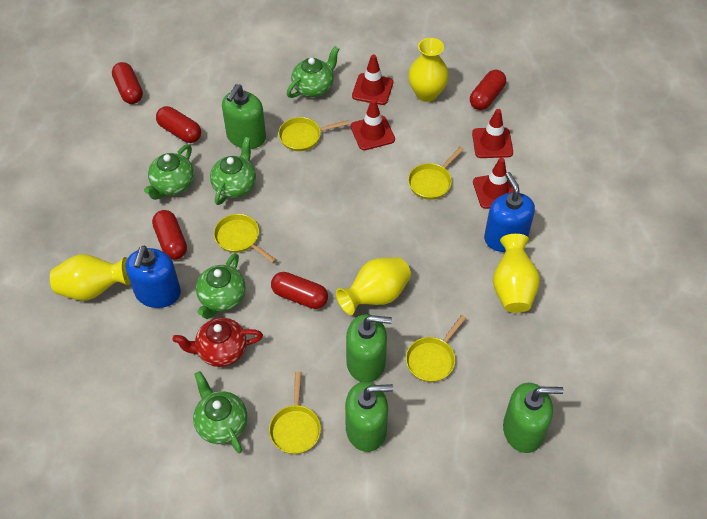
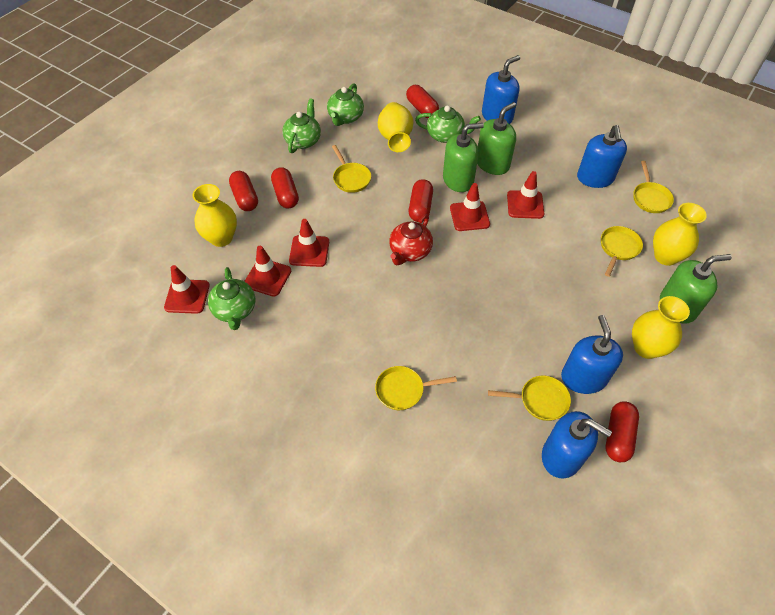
blue soap dispenser: 2 -> 4
green soap dispenser: 4 -> 3
green teapot: 5 -> 4
red traffic cone: 4 -> 5

